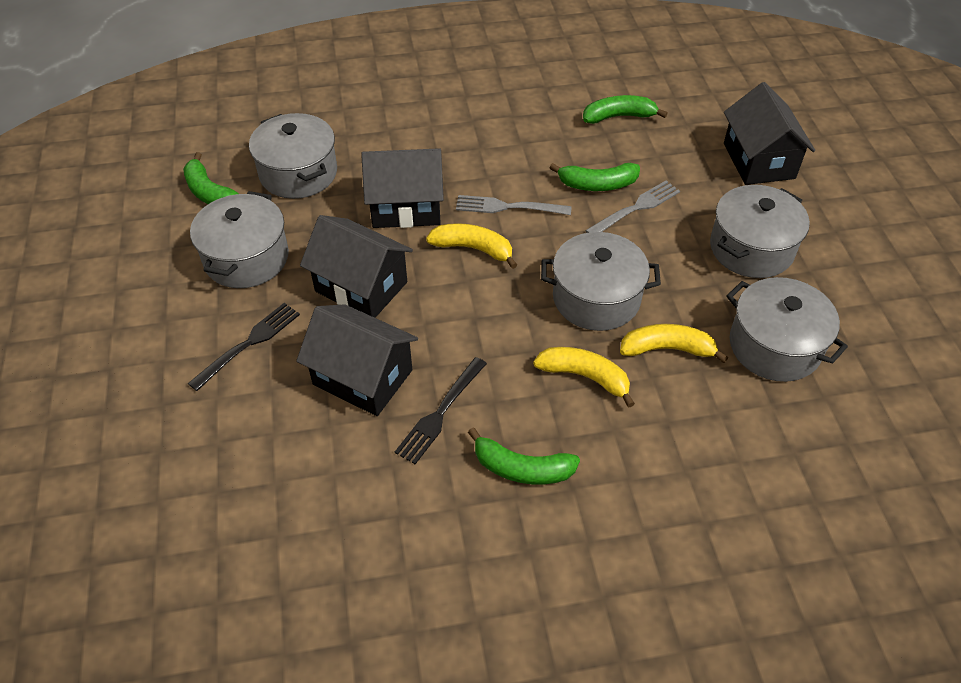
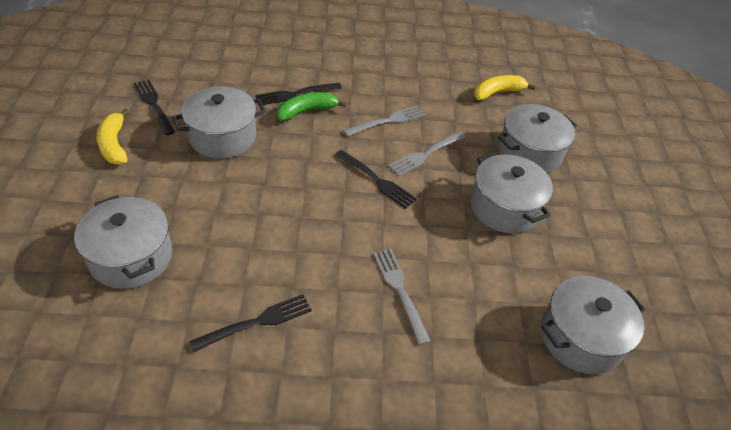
black fork: 2 -> 4
black house: 4 -> 0
green banana: 4 -> 1
grey fork: 2 -> 3
yellow banana: 3 -> 2

